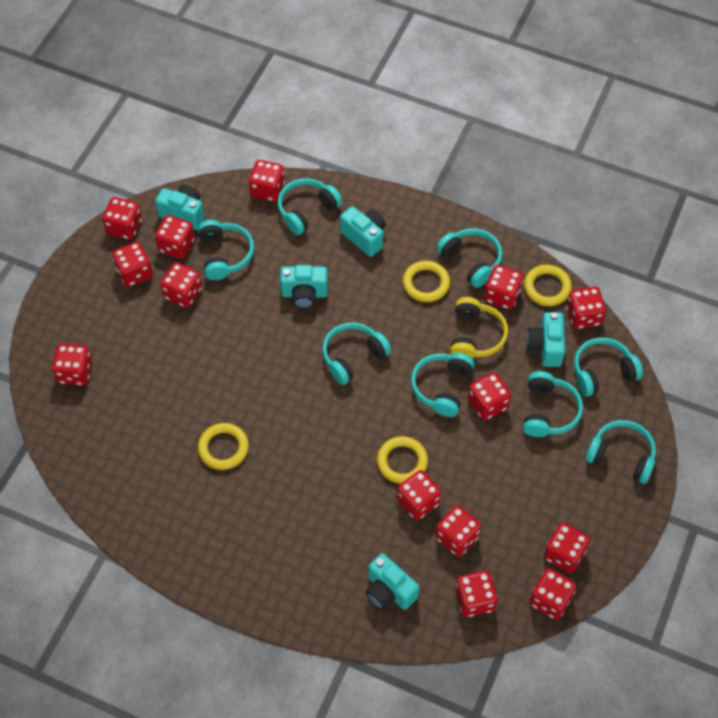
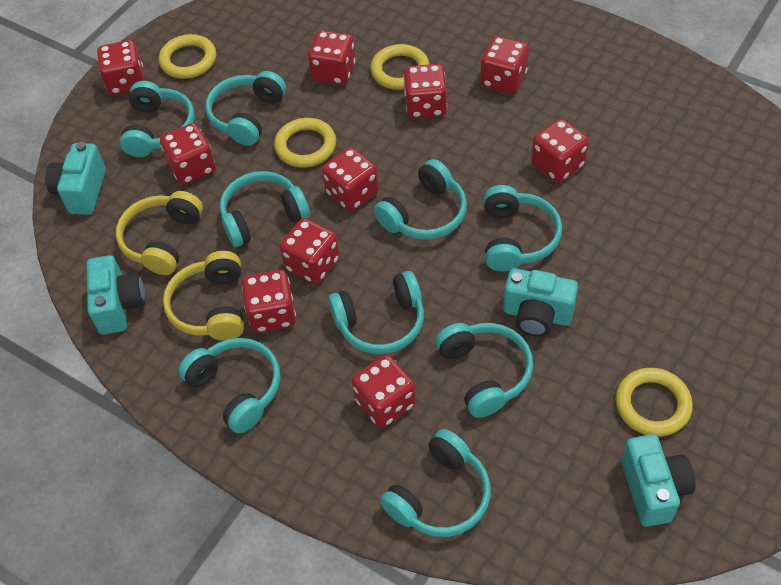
red dice: 14 -> 10
turquoise camera: 5 -> 4
turquoise headphones: 8 -> 9
yellow headphones: 1 -> 2

